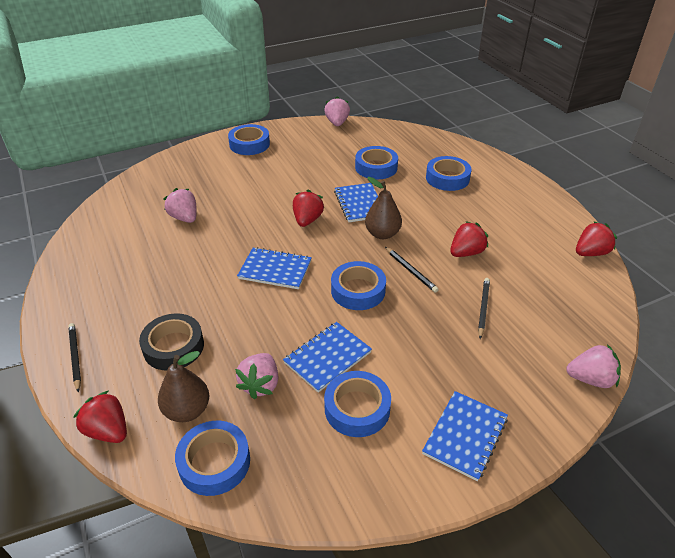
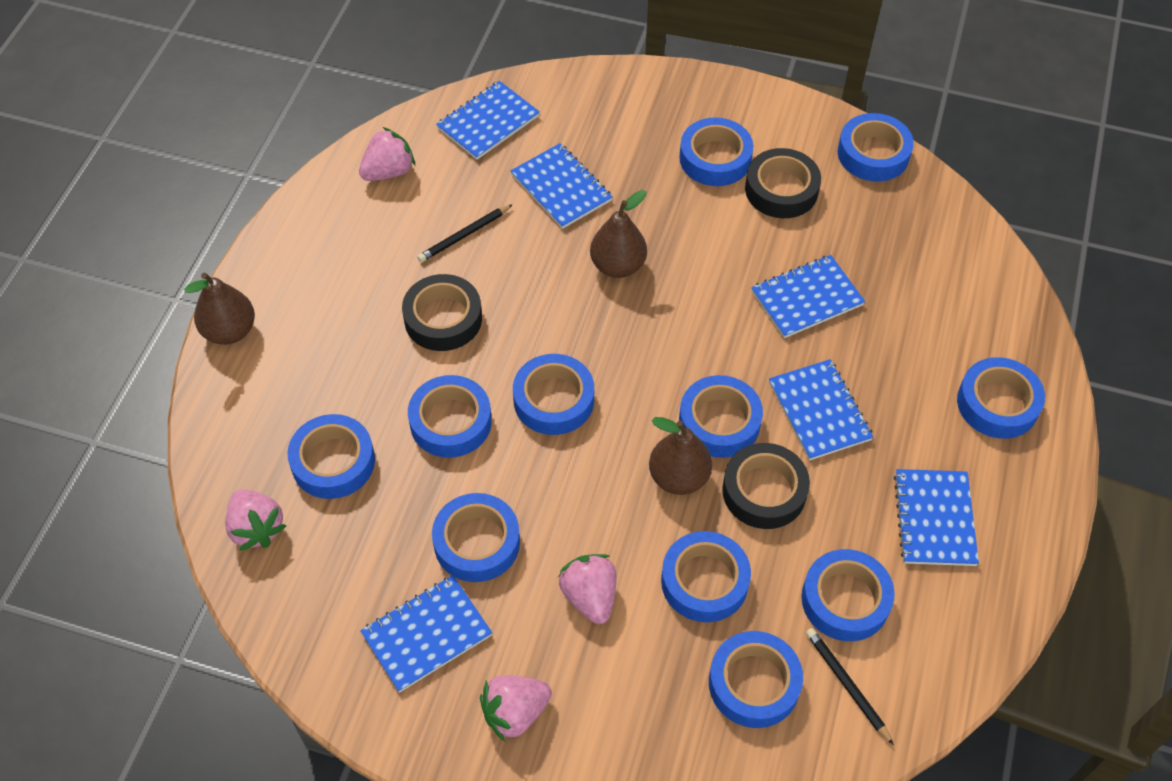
black pencil: 3 -> 2
black tape: 1 -> 3
blue notebook: 4 -> 6
blue tape: 6 -> 11
brown pear: 2 -> 3
red strawberry: 4 -> 0

